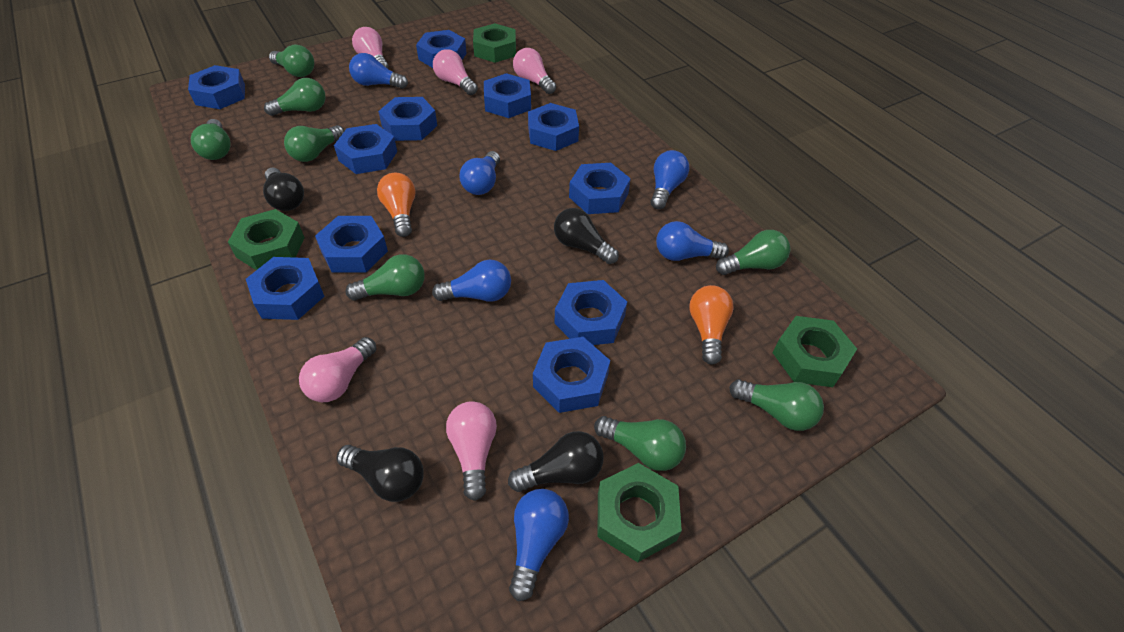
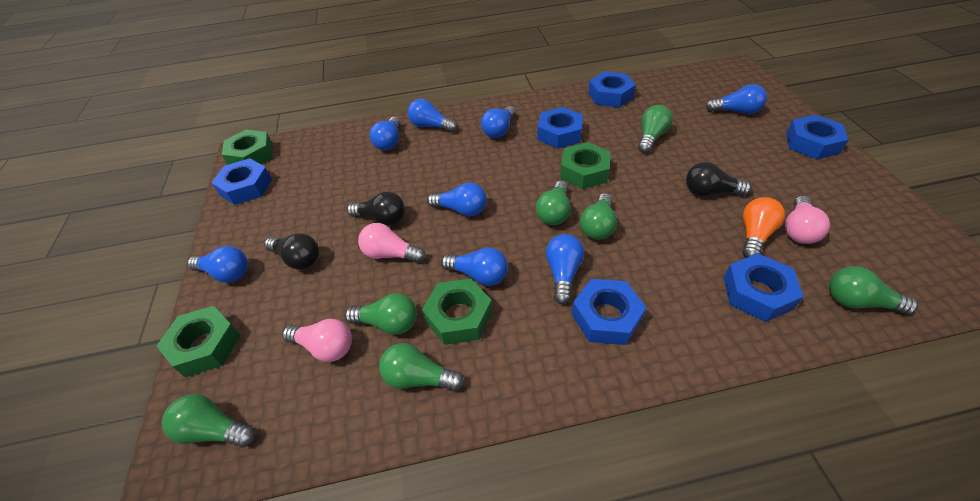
black light bulb: 4 -> 3
blue light bulb: 6 -> 8
blue nut: 11 -> 6
green light bulb: 8 -> 7
orange light bulb: 2 -> 1
pink light bulb: 5 -> 3

